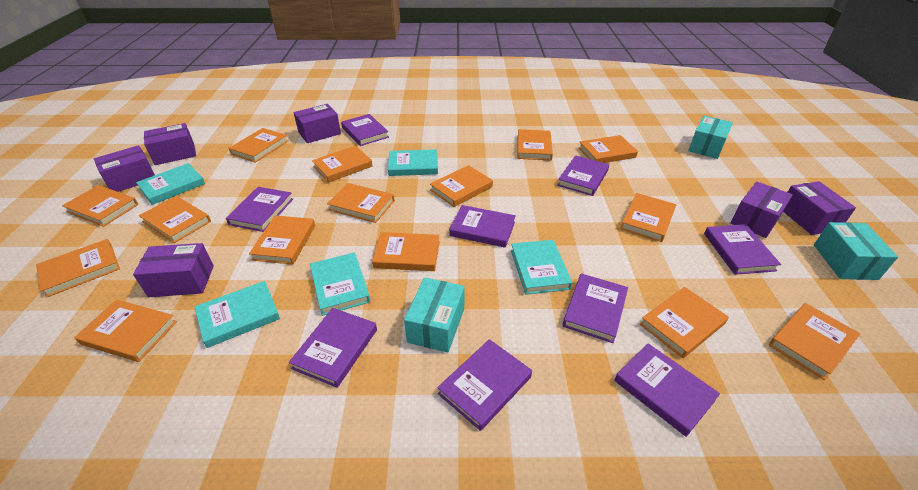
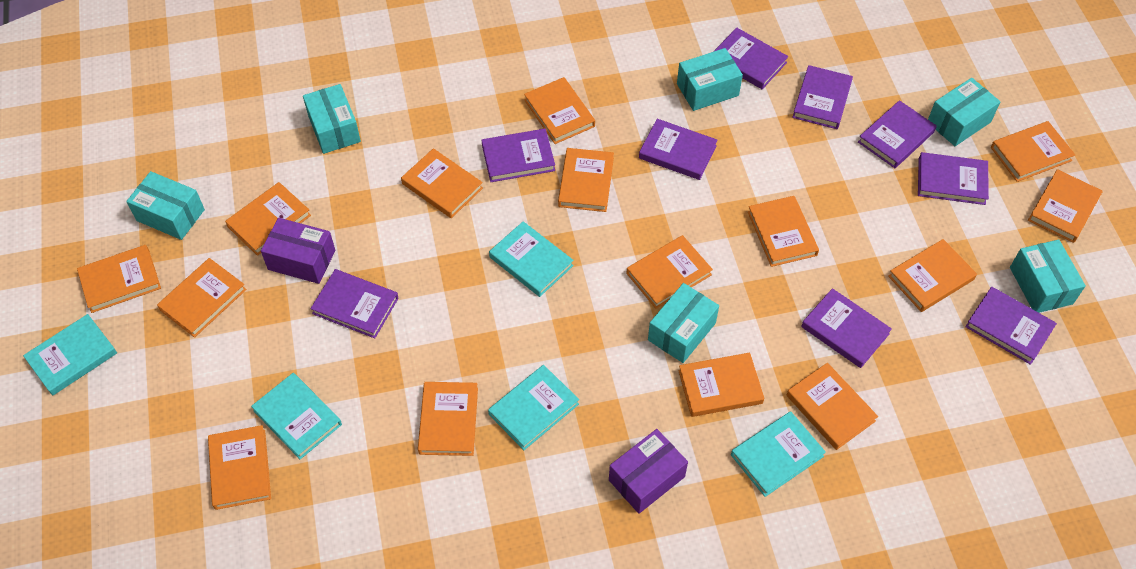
purple box: 6 -> 2
turquoise box: 3 -> 6

